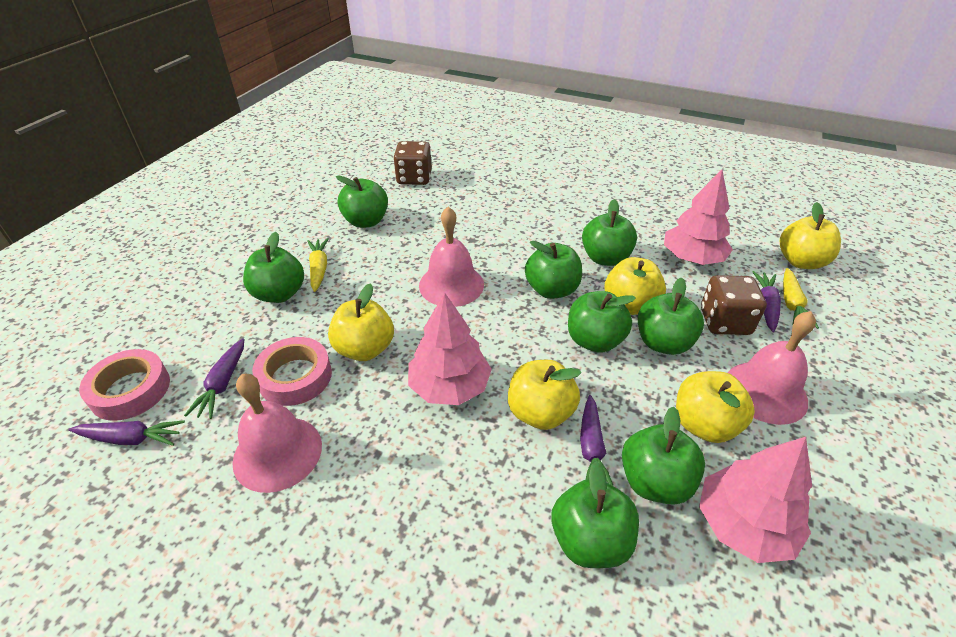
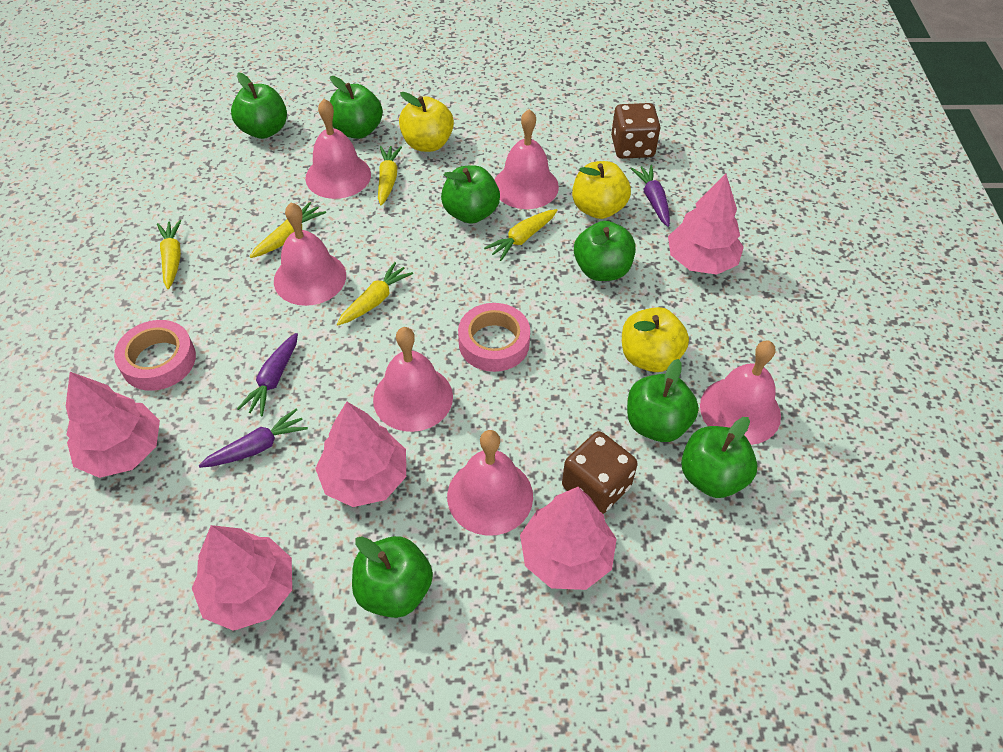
green apple: 8 -> 7
pink bell: 3 -> 6
pink tree: 3 -> 5
purple carrot: 4 -> 3
yellow apple: 5 -> 3
yellow carrot: 2 -> 5

